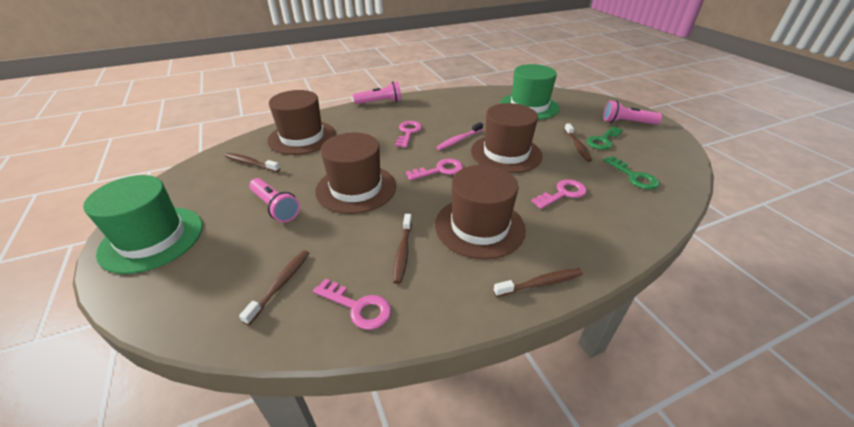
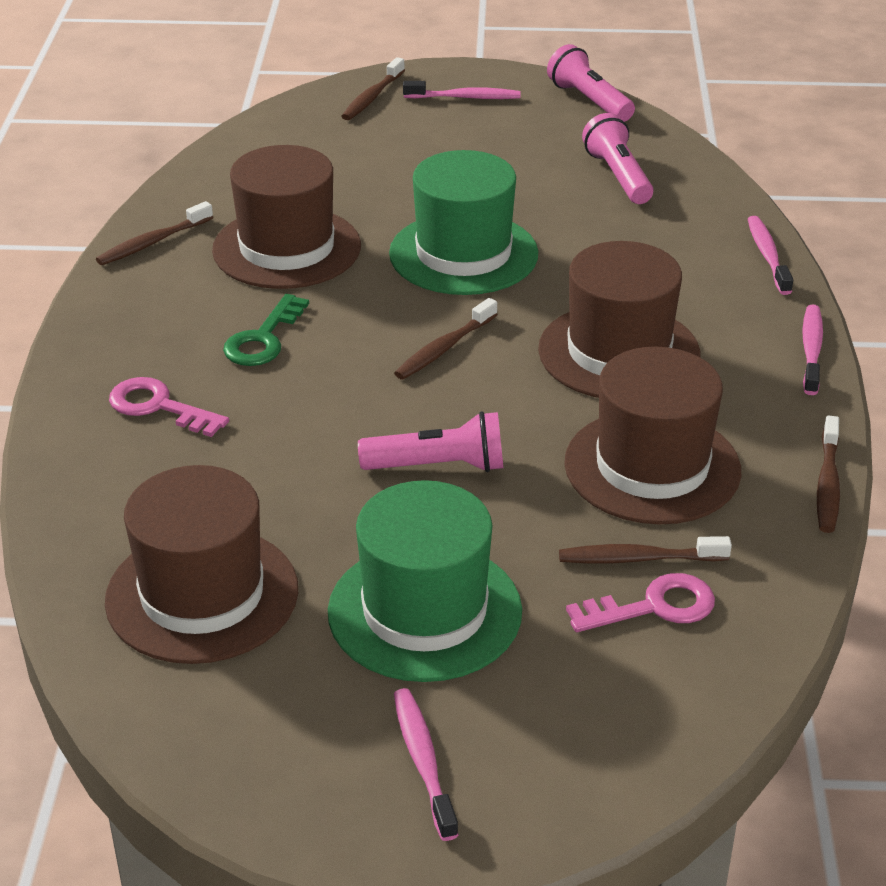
green key: 2 -> 1
pink key: 4 -> 2
pink toothbrush: 1 -> 4

